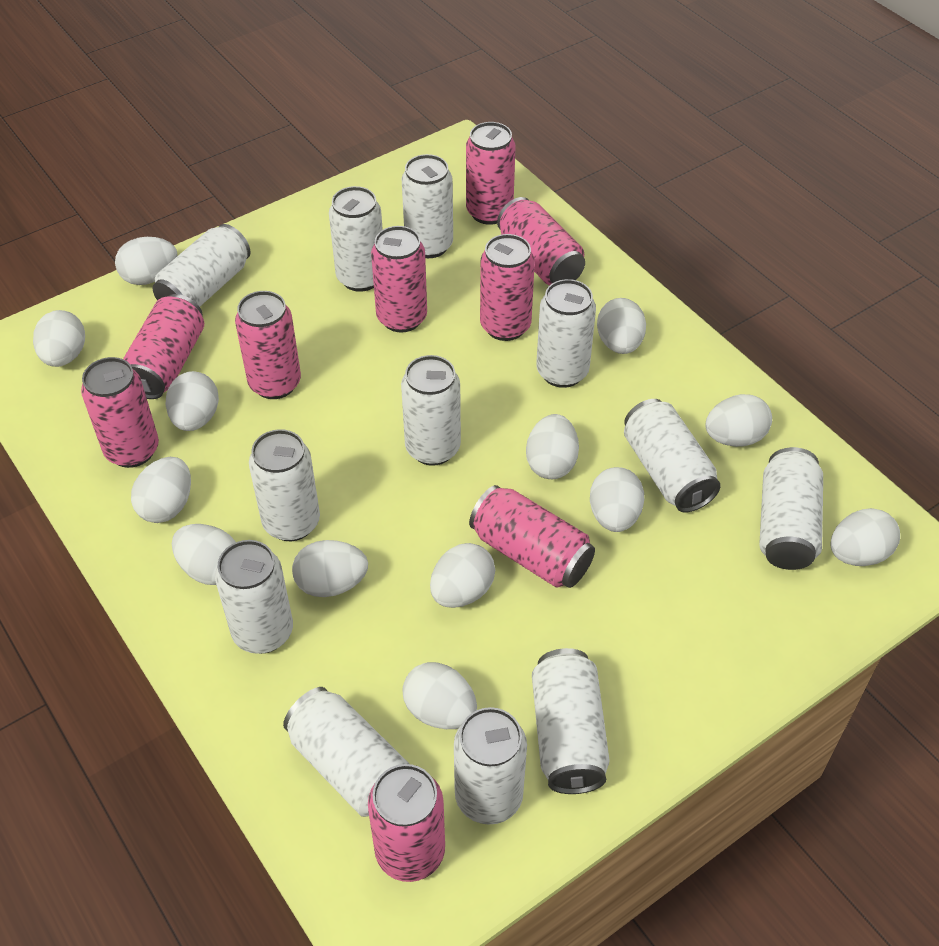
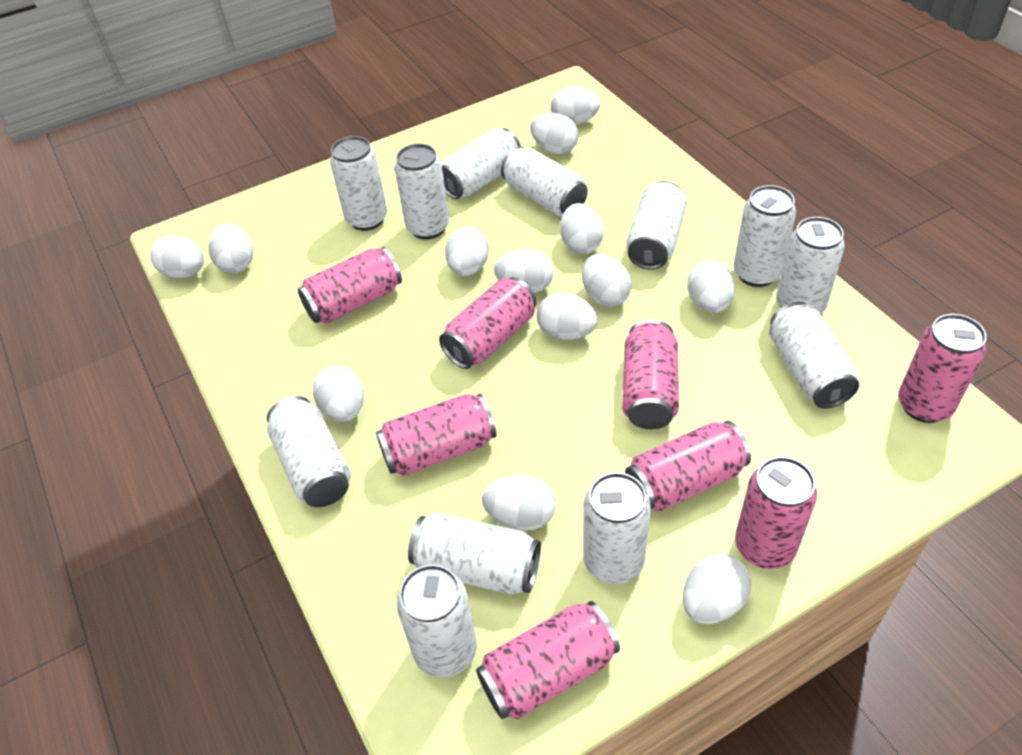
pink can: 9 -> 8

